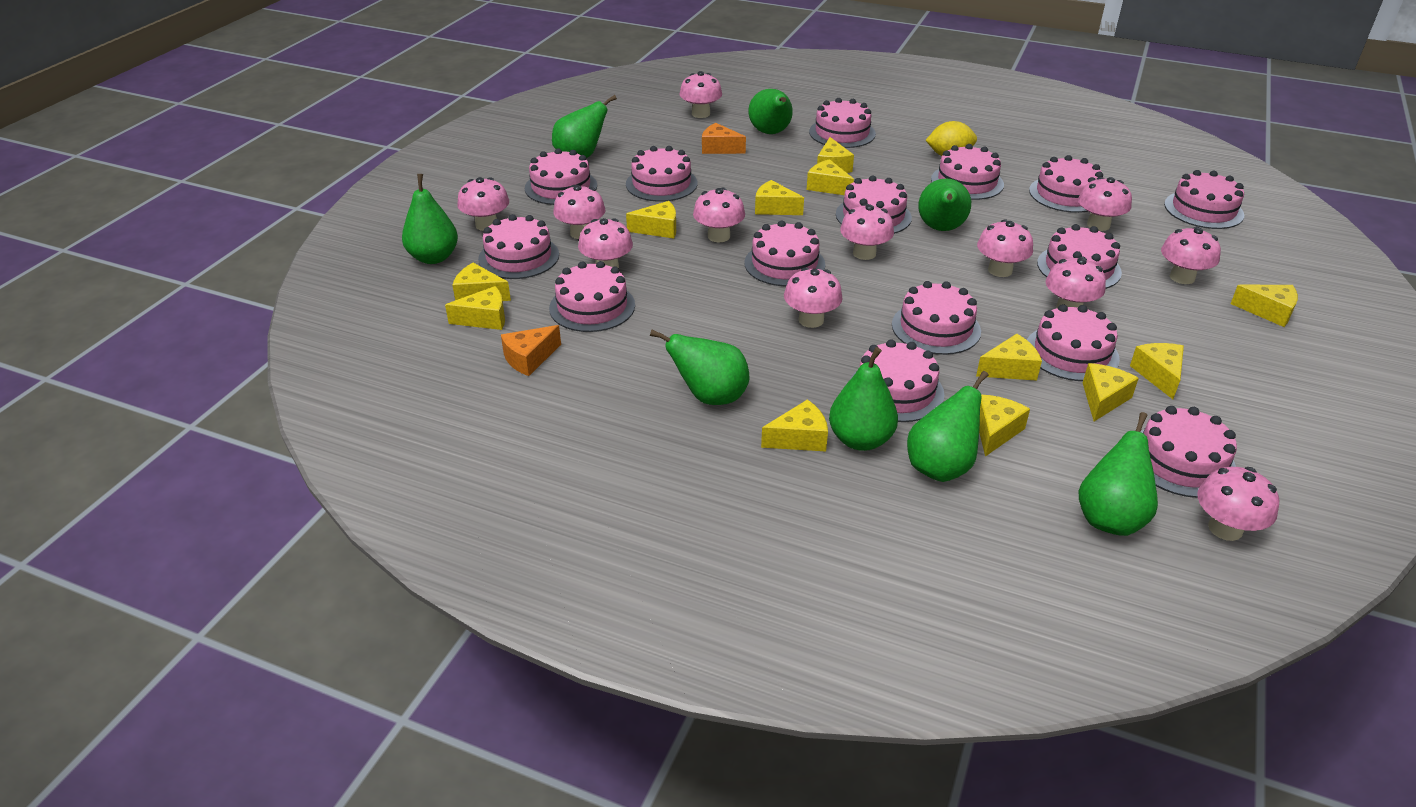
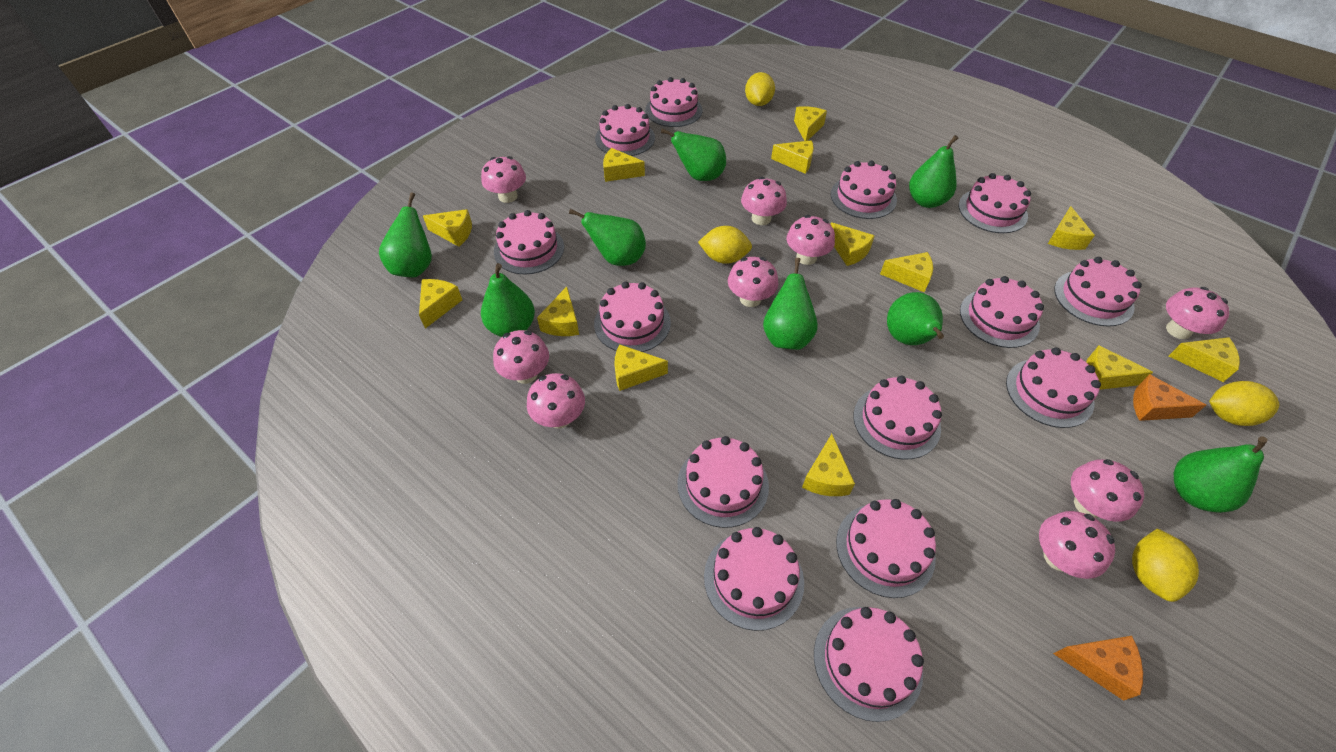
pink cake: 15 -> 14
pink mushroom: 12 -> 9
yellow cheese: 12 -> 13
yellow lemon: 1 -> 4

